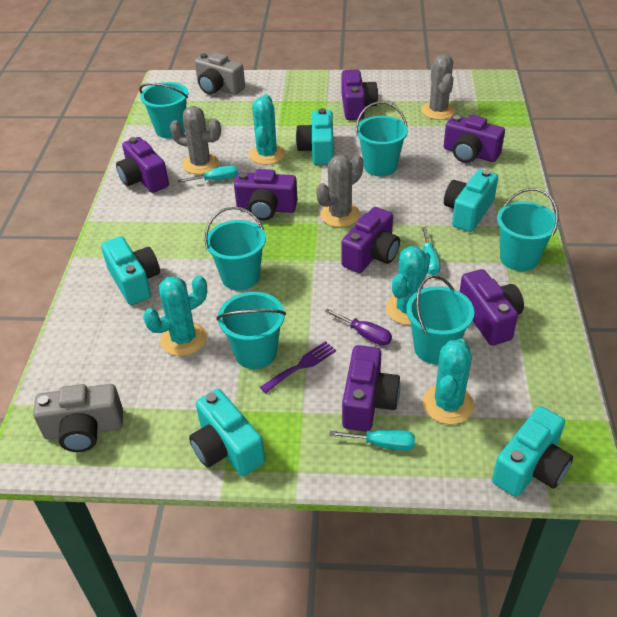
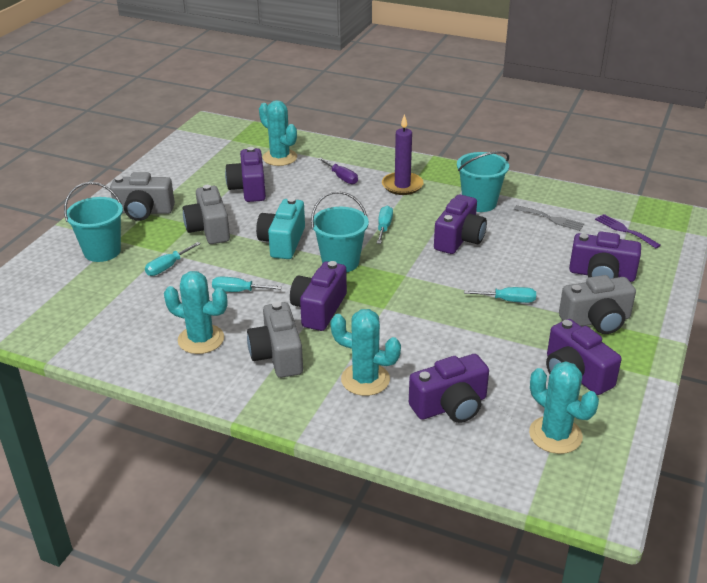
grey cactus: 3 -> 0
grey camera: 2 -> 4
grey fork: 0 -> 1
purple camera: 7 -> 6
purple candle: 0 -> 1
turquoise bucket: 6 -> 3
turquoise camera: 5 -> 1
turquoise screwdriver: 3 -> 4

